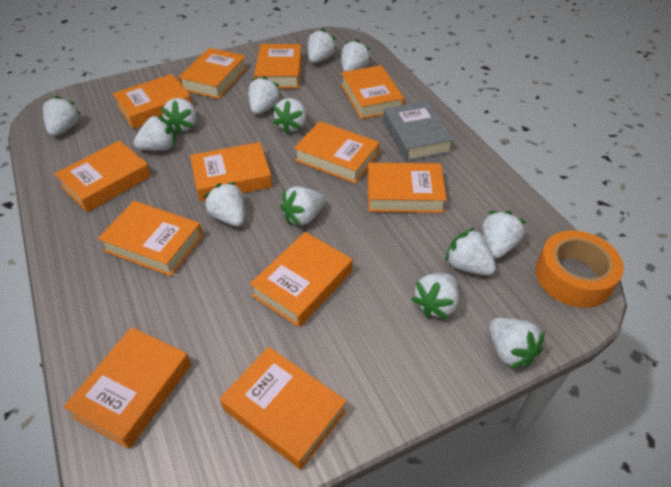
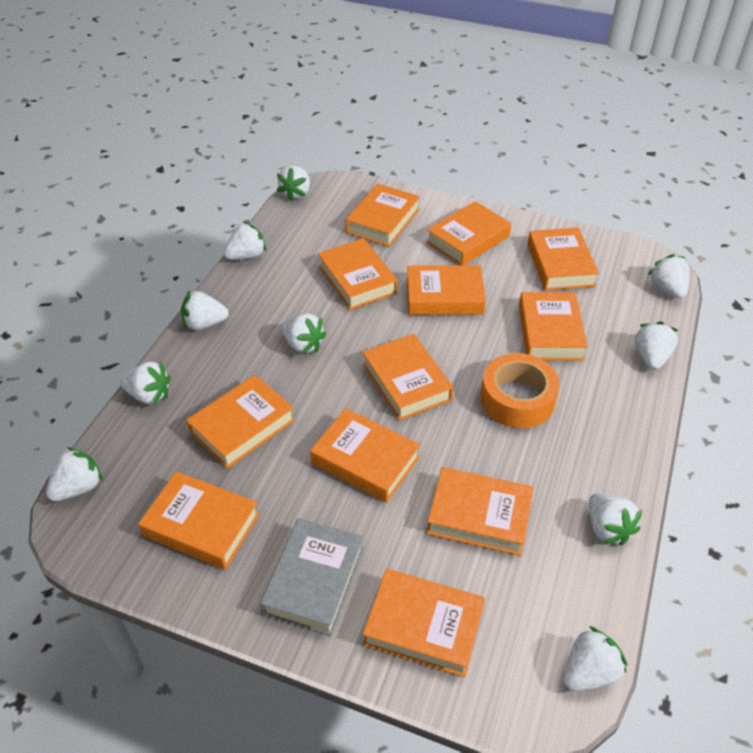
white strawberry: 13 -> 10

